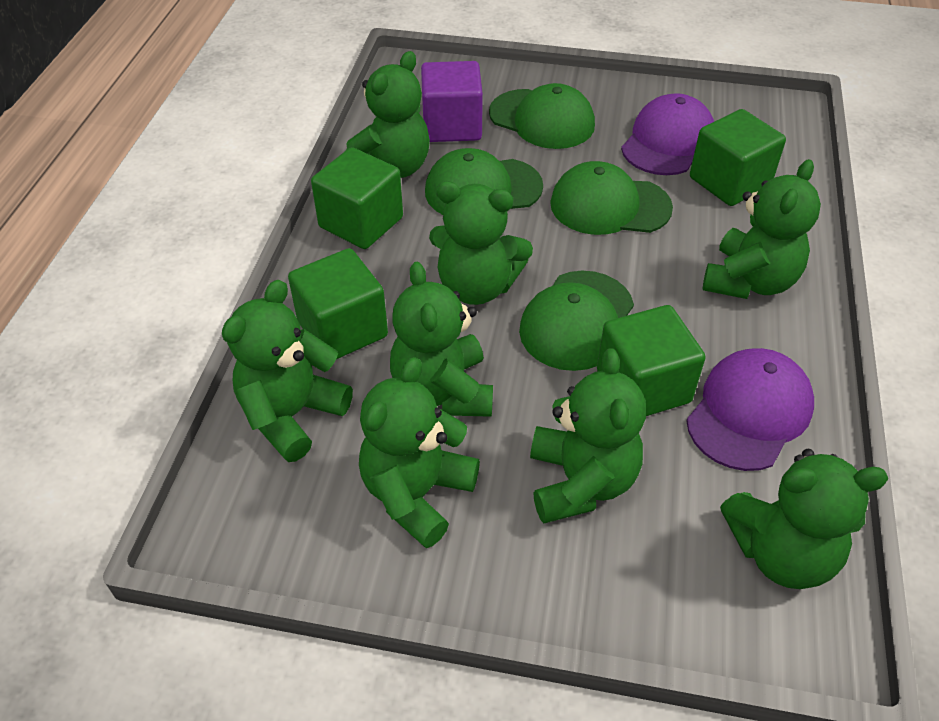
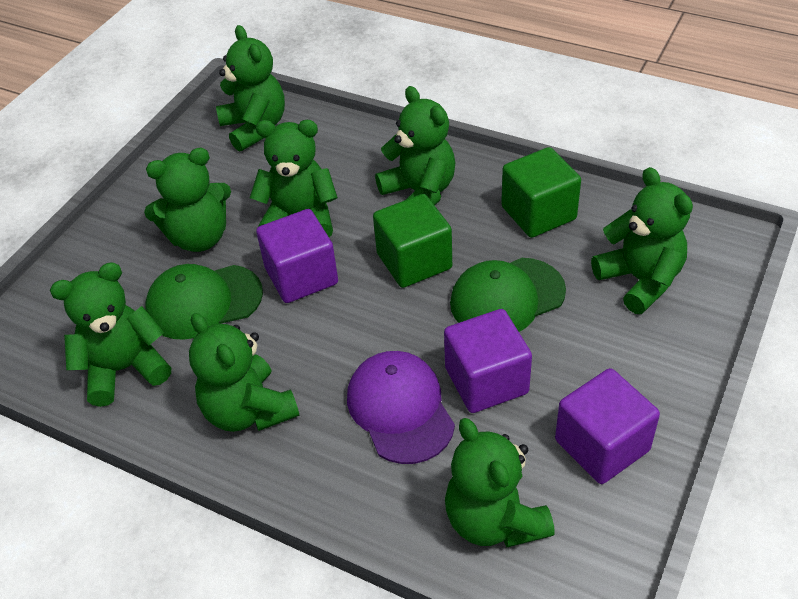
green cap: 4 -> 2
green cube: 4 -> 2
purple cap: 2 -> 1
purple cube: 1 -> 3

